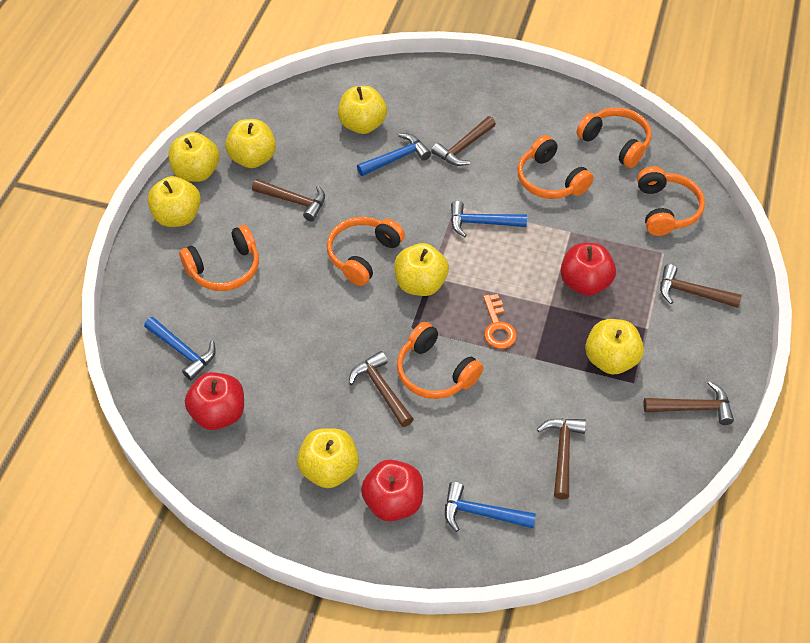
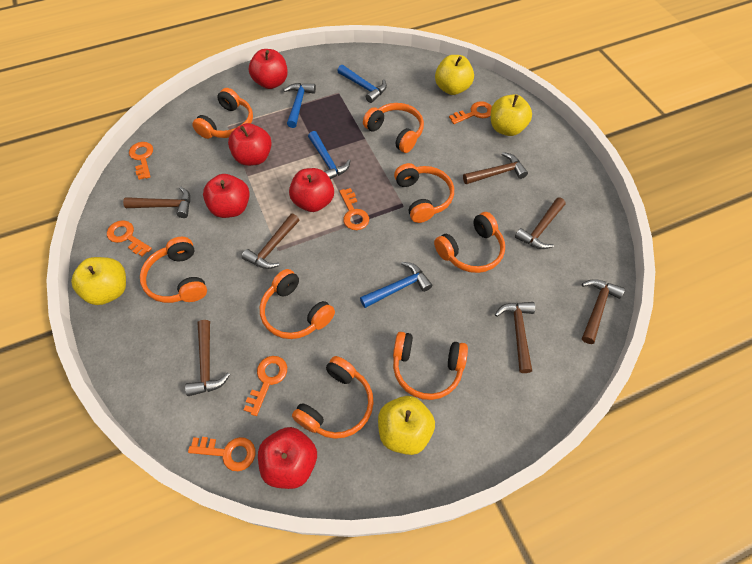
brown hammer: 6 -> 7
orange headphones: 6 -> 8
orange key: 1 -> 6
red apple: 3 -> 5
yellow apple: 7 -> 4

